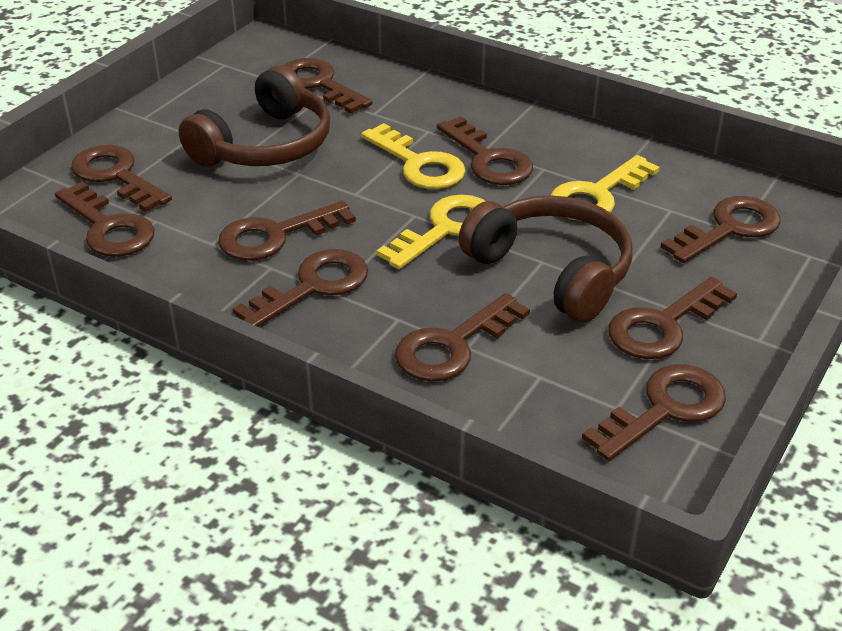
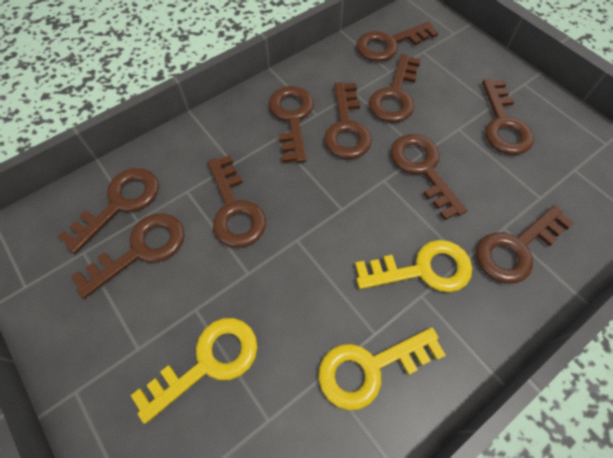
brown headphones: 2 -> 0

